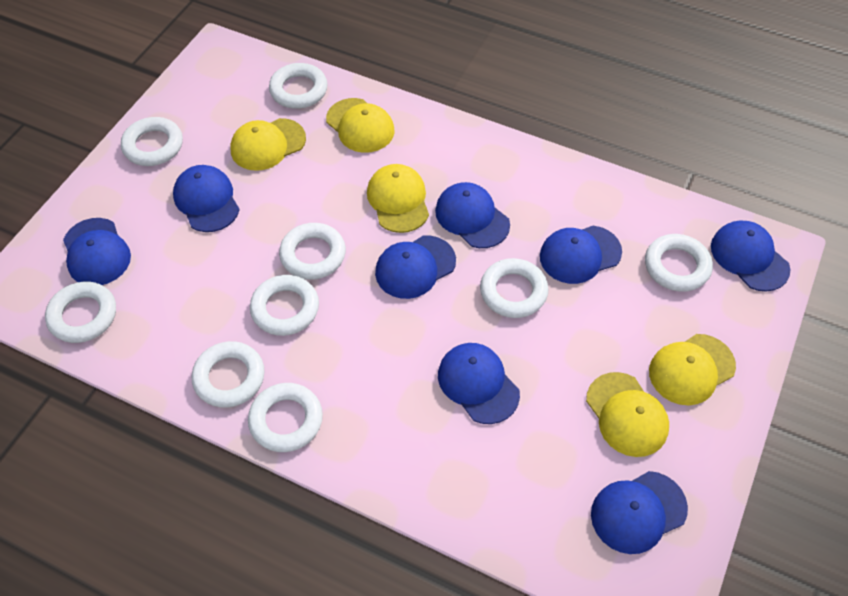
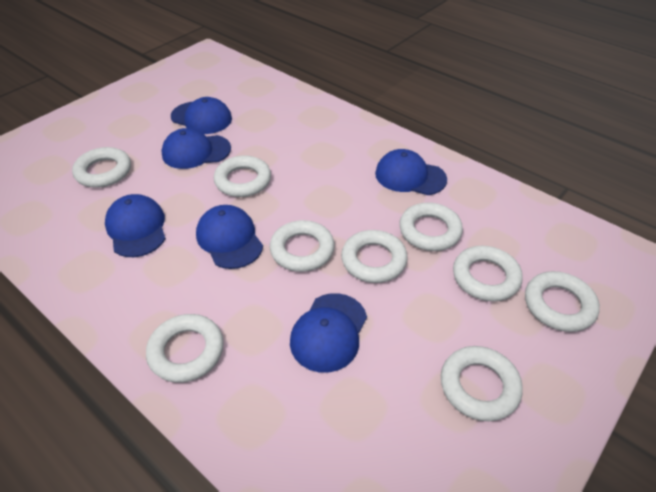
blue cap: 8 -> 6
yellow cap: 5 -> 0

